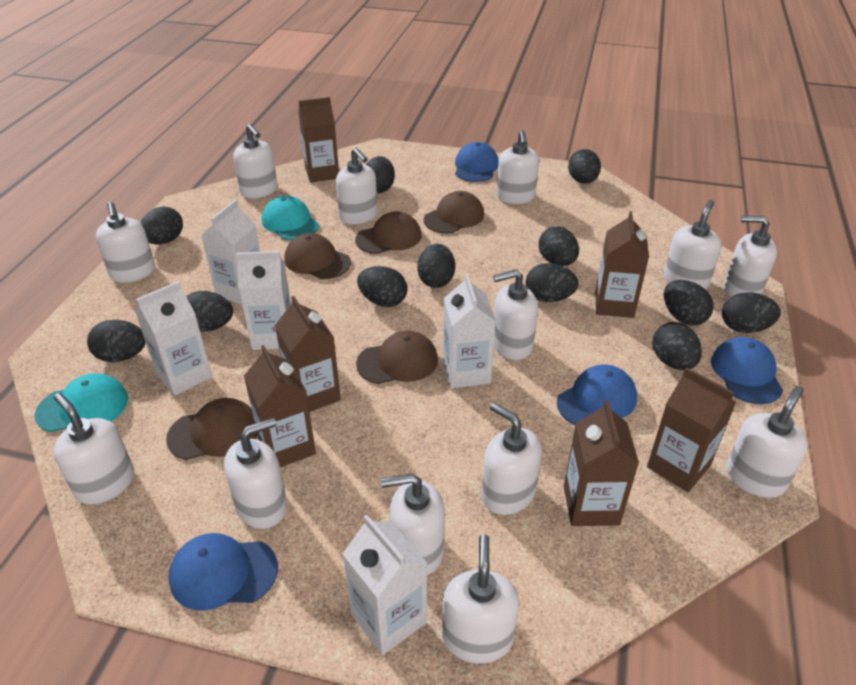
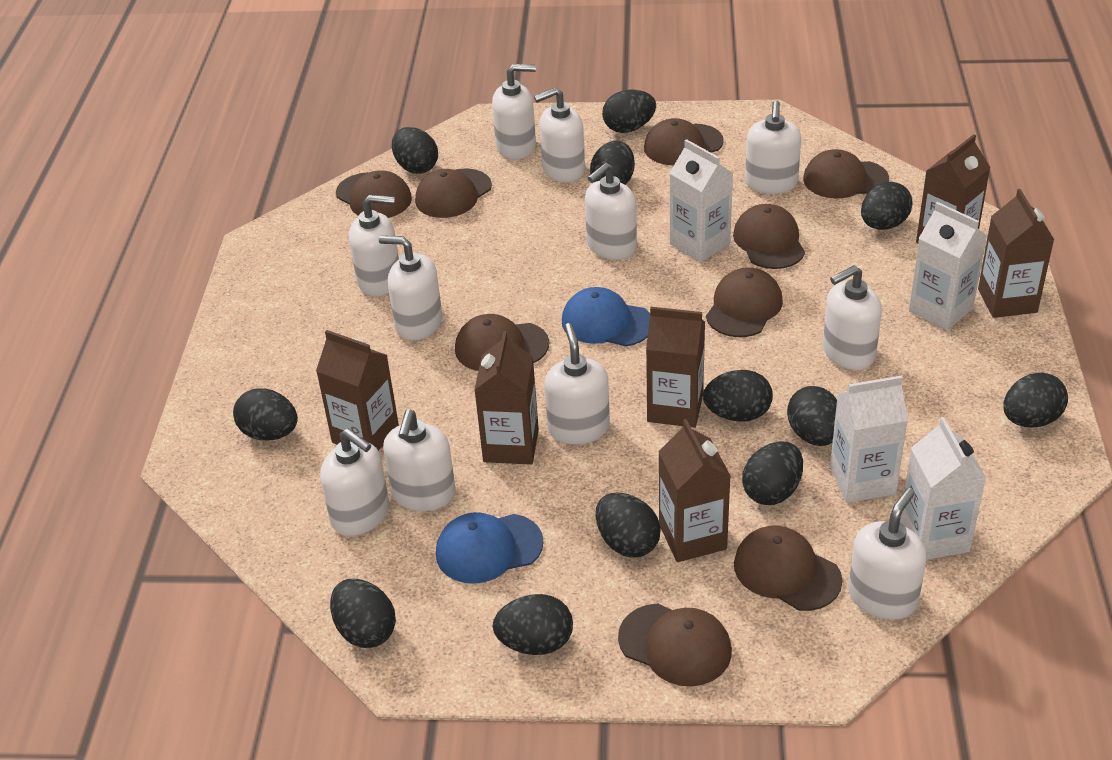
blue cap: 4 -> 2
brown cap: 5 -> 9
turquoise cap: 2 -> 0
white carton: 5 -> 4
white soap dispenser: 13 -> 11

